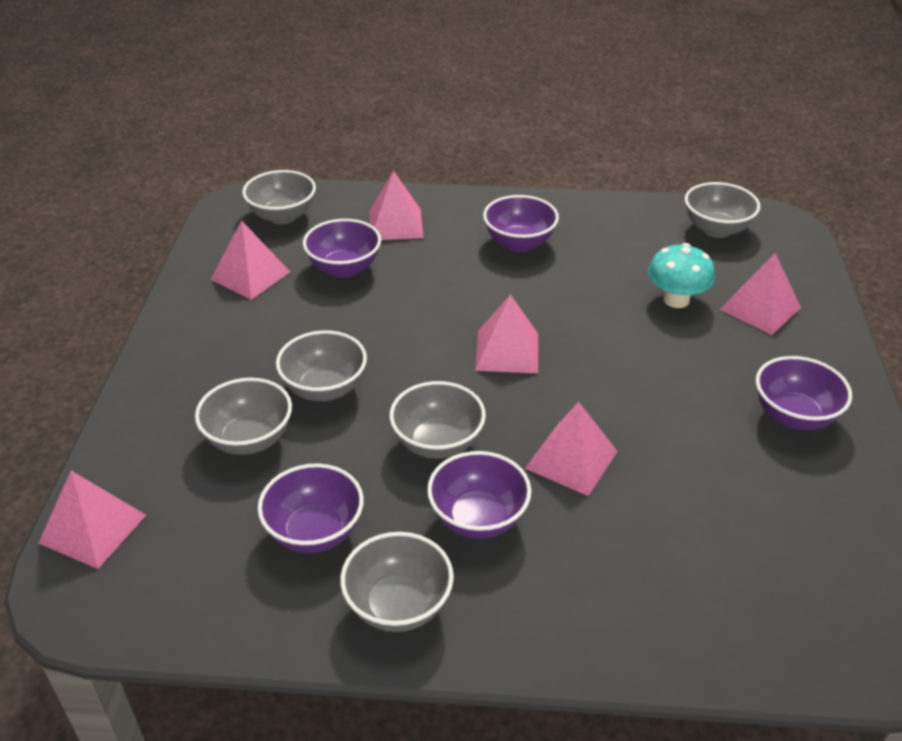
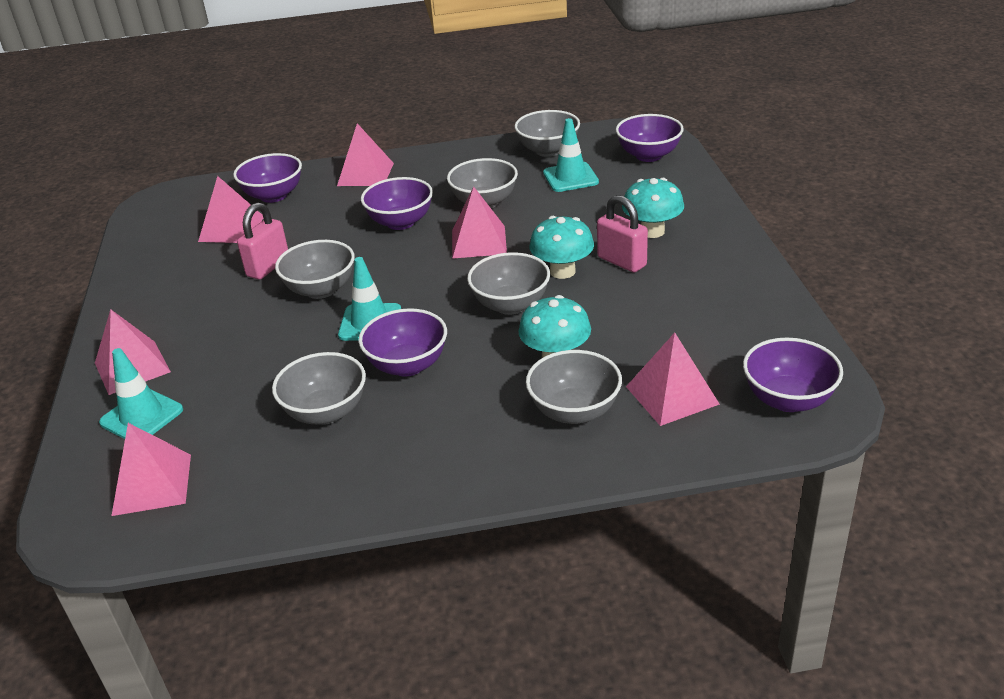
pink padlock: 0 -> 2
turquoise mushroom: 1 -> 3
turquoise traffic cone: 0 -> 3

